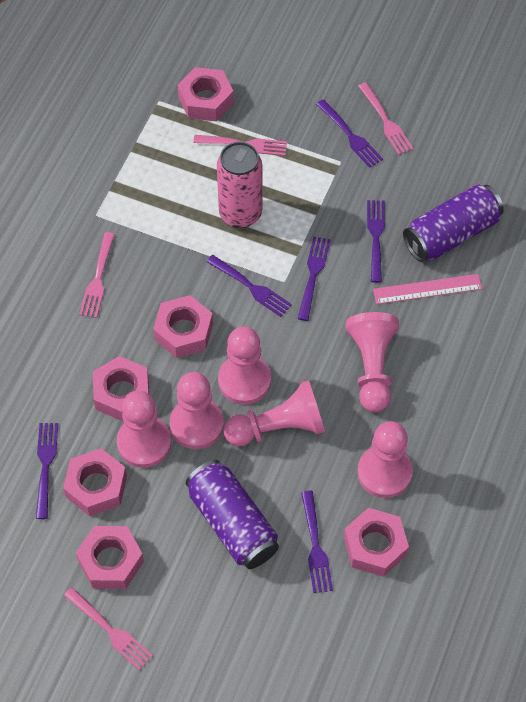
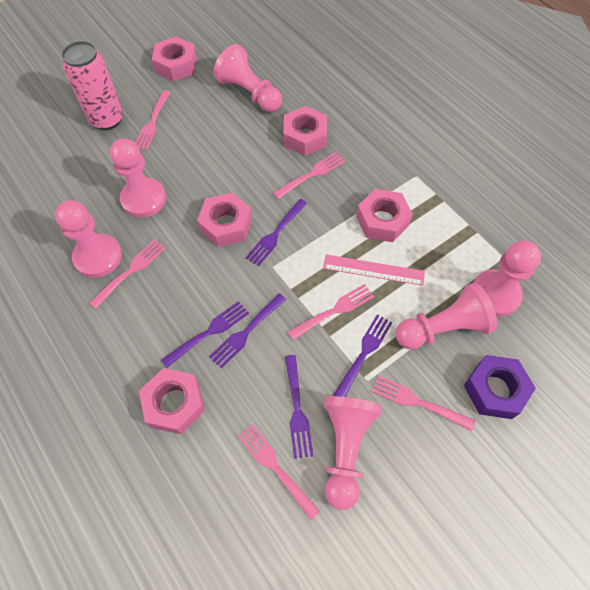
pink fork: 4 -> 6
pink nut: 6 -> 5
purple can: 2 -> 0
purple fork: 6 -> 5
purple nut: 0 -> 1

